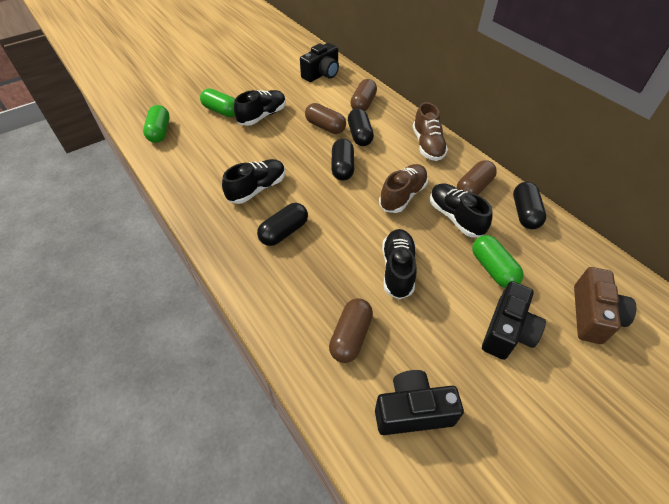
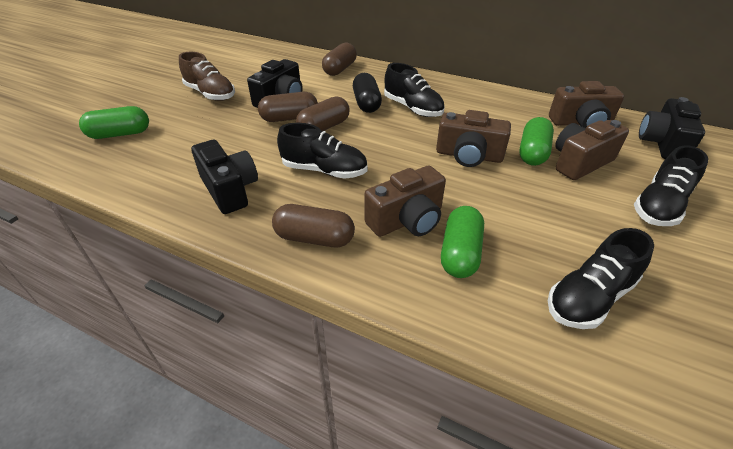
black capsule: 4 -> 1
brown camera: 1 -> 4
brown shoe: 2 -> 1

